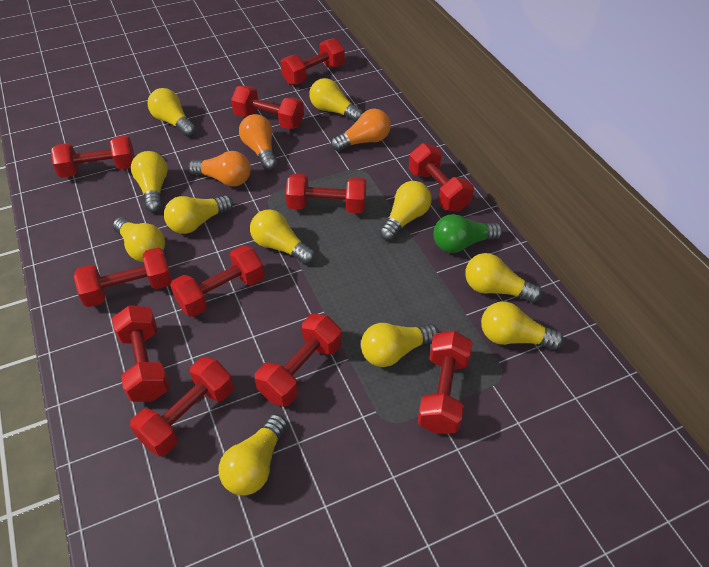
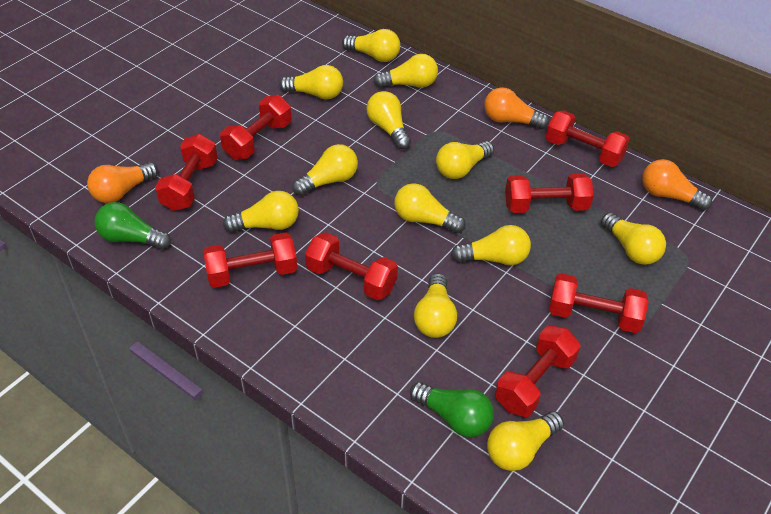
green light bulb: 1 -> 2
red dumbbell: 11 -> 8
yellow light bulb: 11 -> 12

